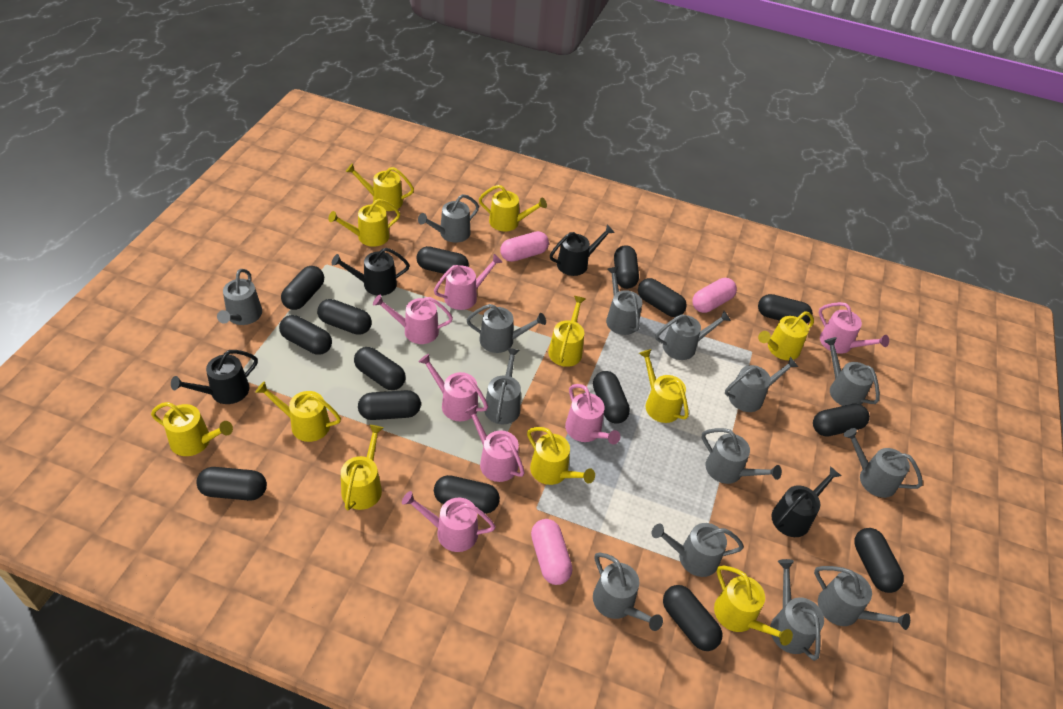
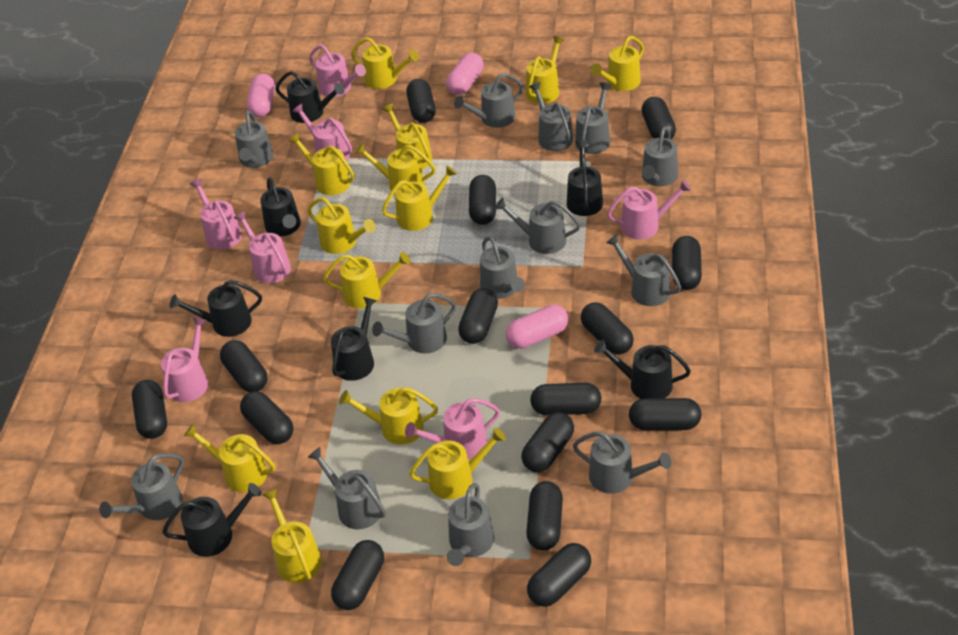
black watering can: 4 -> 7
grey watering can: 14 -> 13
yellow watering can: 11 -> 13

